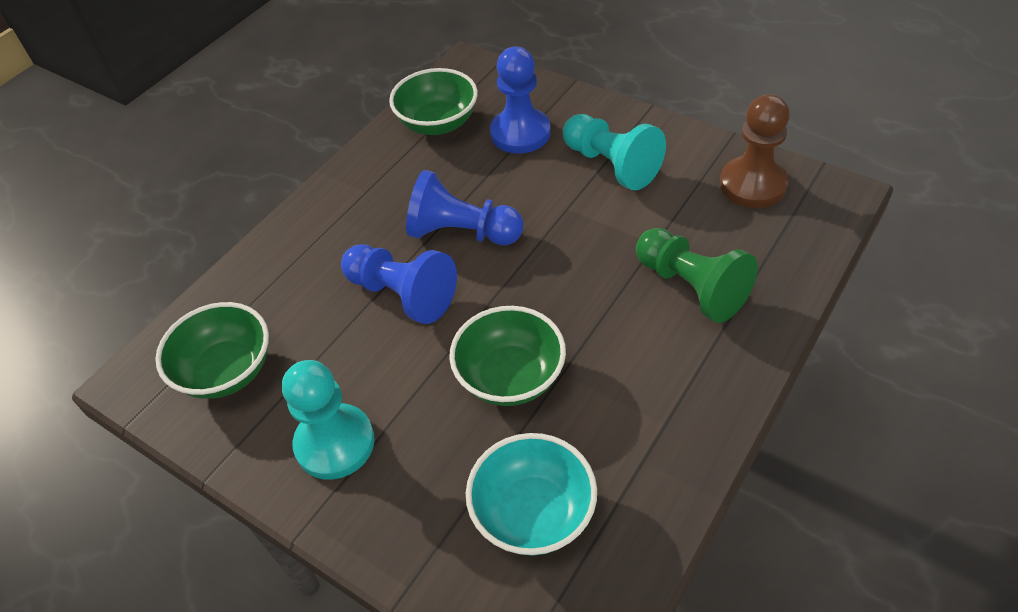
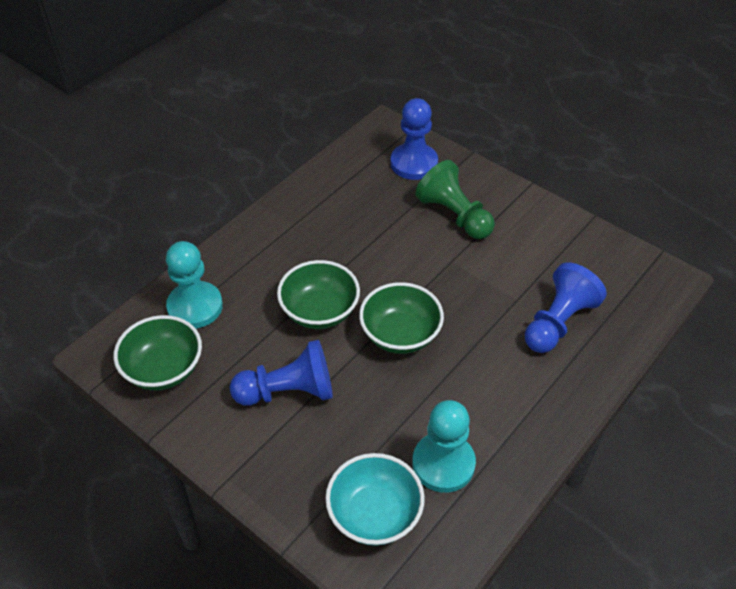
brown pawn: 1 -> 0

